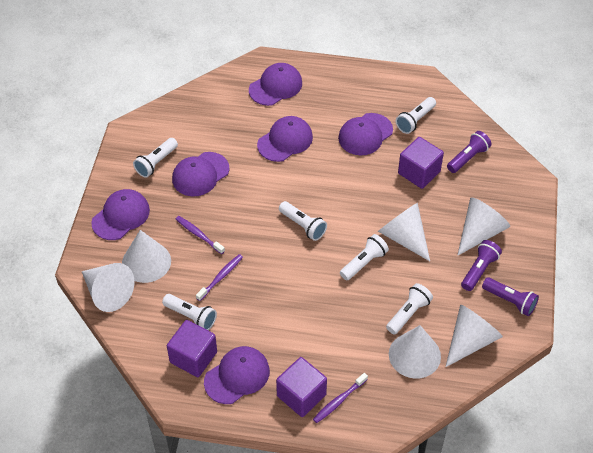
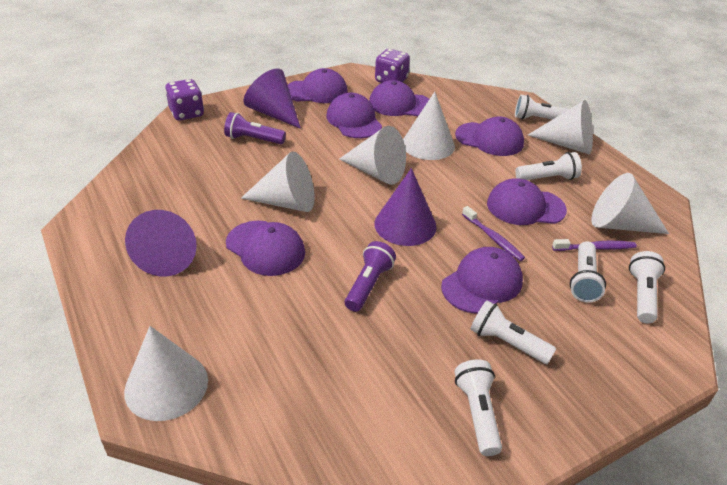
purple cap: 6 -> 7
purple cone: 0 -> 3
purple cube: 3 -> 0
purple dice: 0 -> 2
purple flashlight: 3 -> 2
purple toothbrush: 3 -> 2

